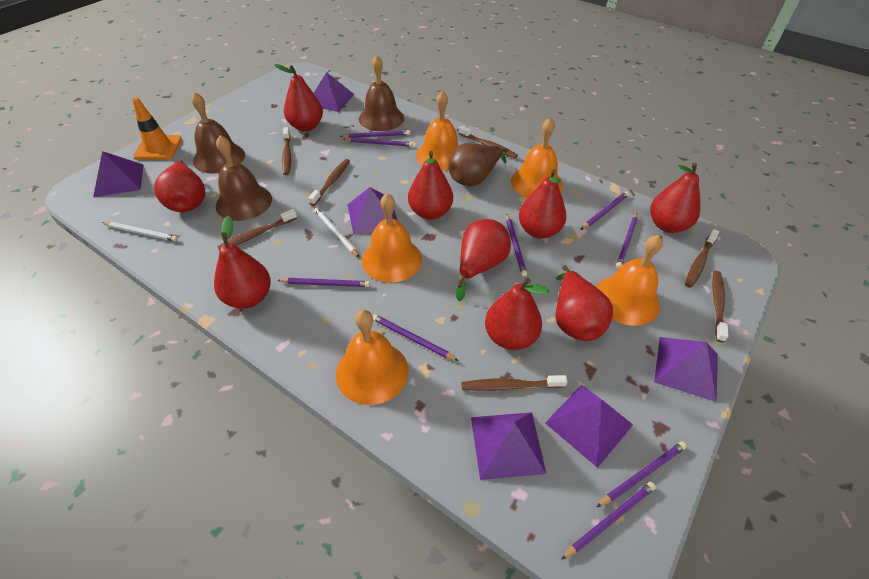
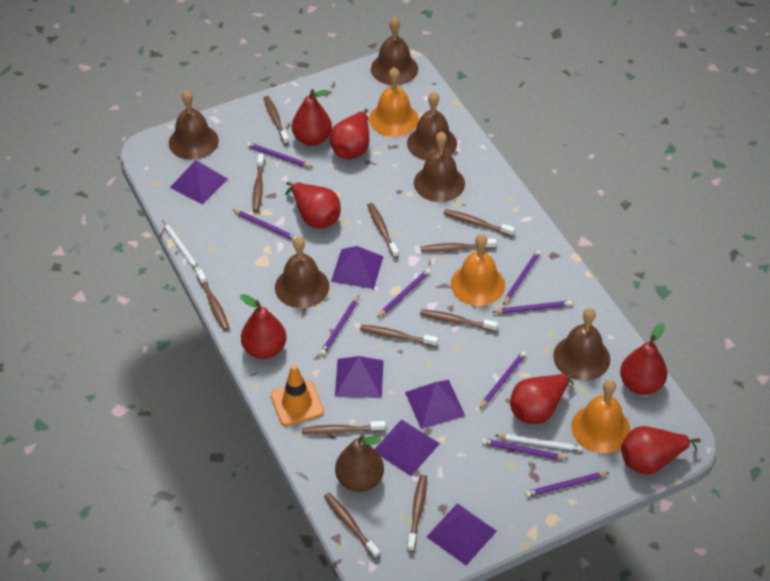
brown bell: 3 -> 6
brown toothbrush: 7 -> 11
orange bell: 5 -> 3
red pear: 9 -> 7

